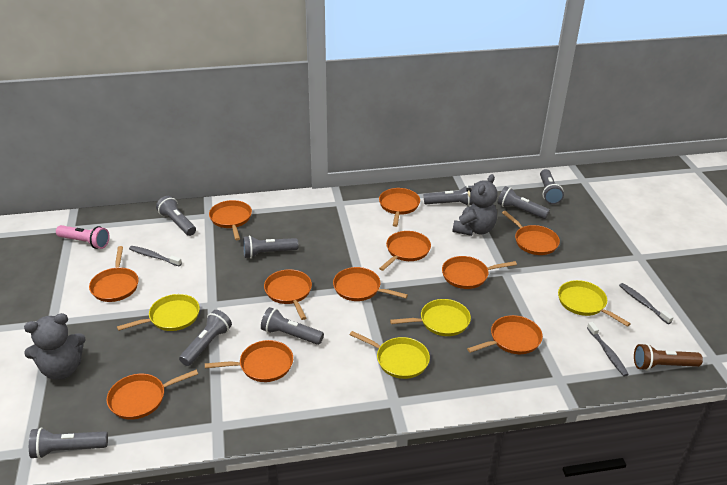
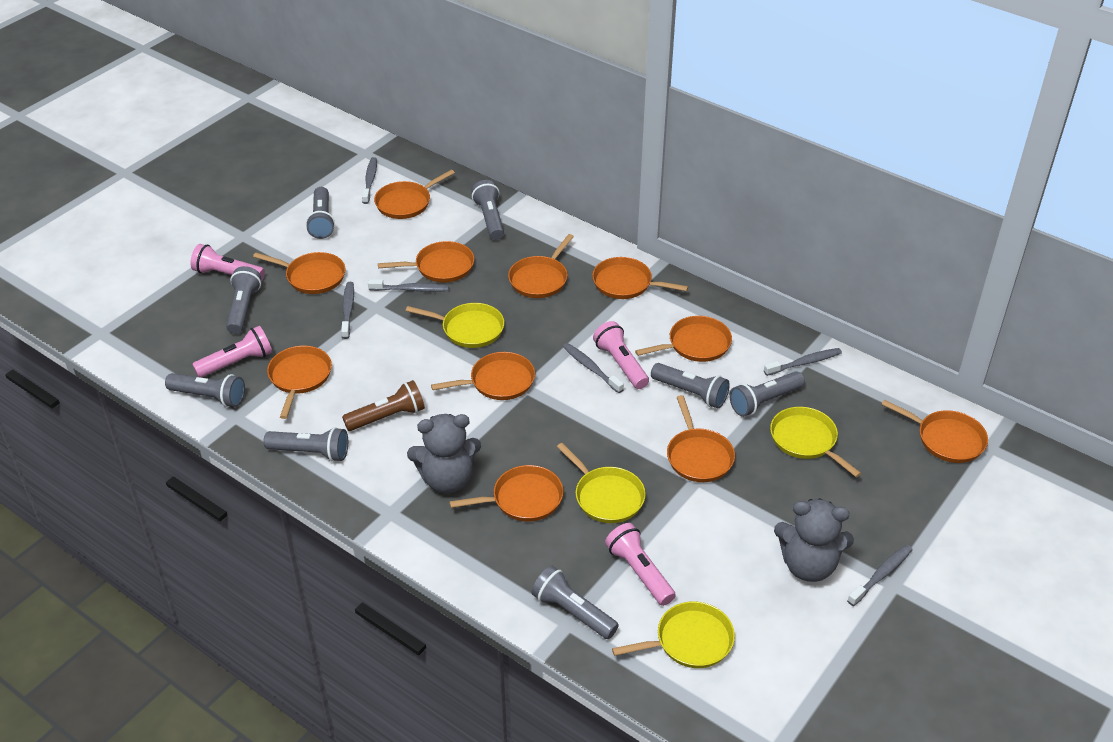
grey toothbrush: 3 -> 6
pink flashlight: 1 -> 4

